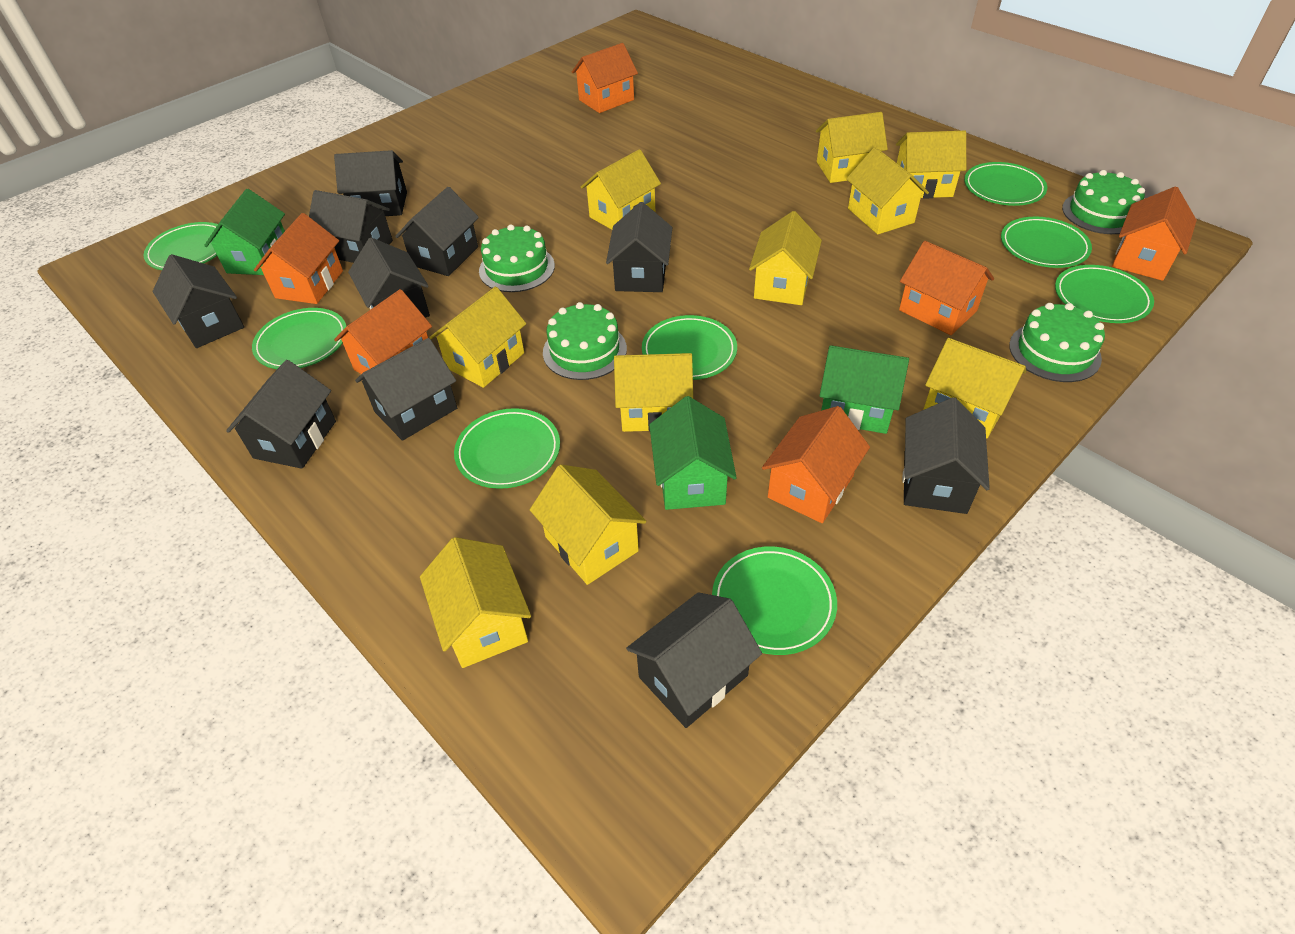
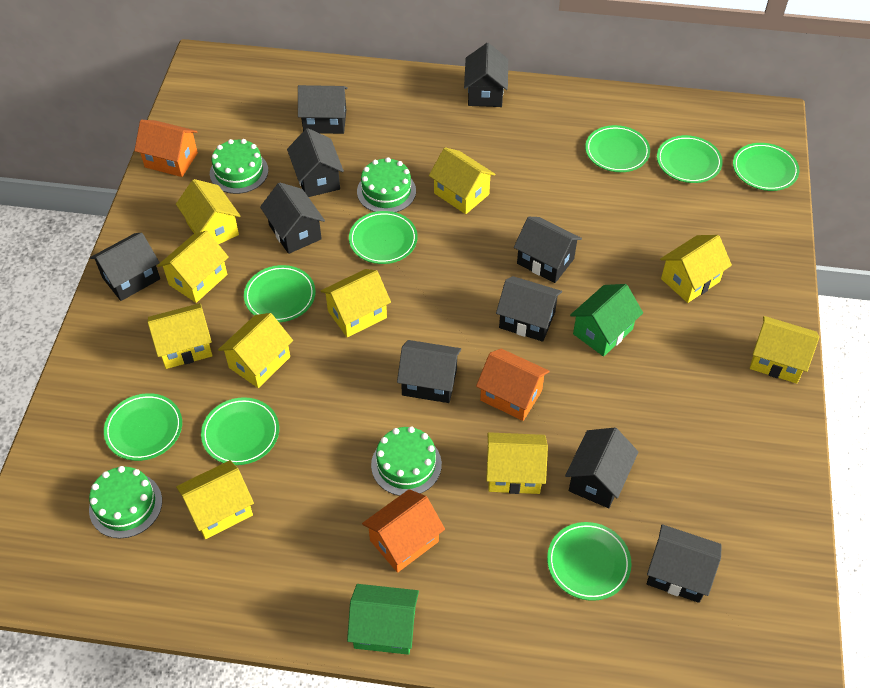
green house: 3 -> 2
orange house: 6 -> 3

